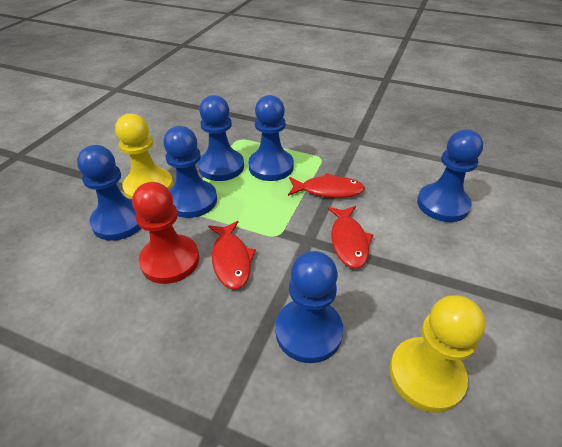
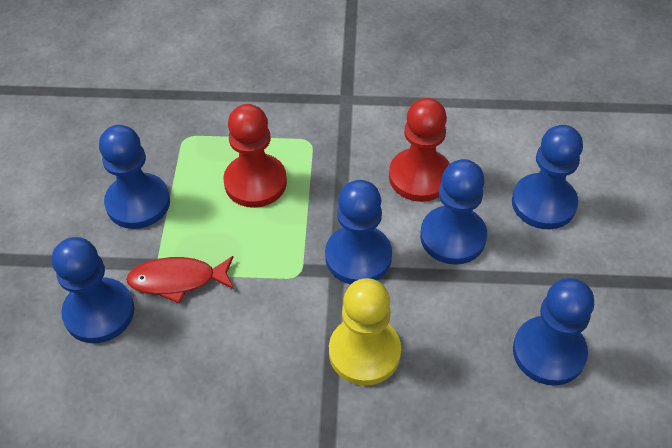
red fish: 3 -> 1
red pawn: 1 -> 2
yellow pawn: 2 -> 1

